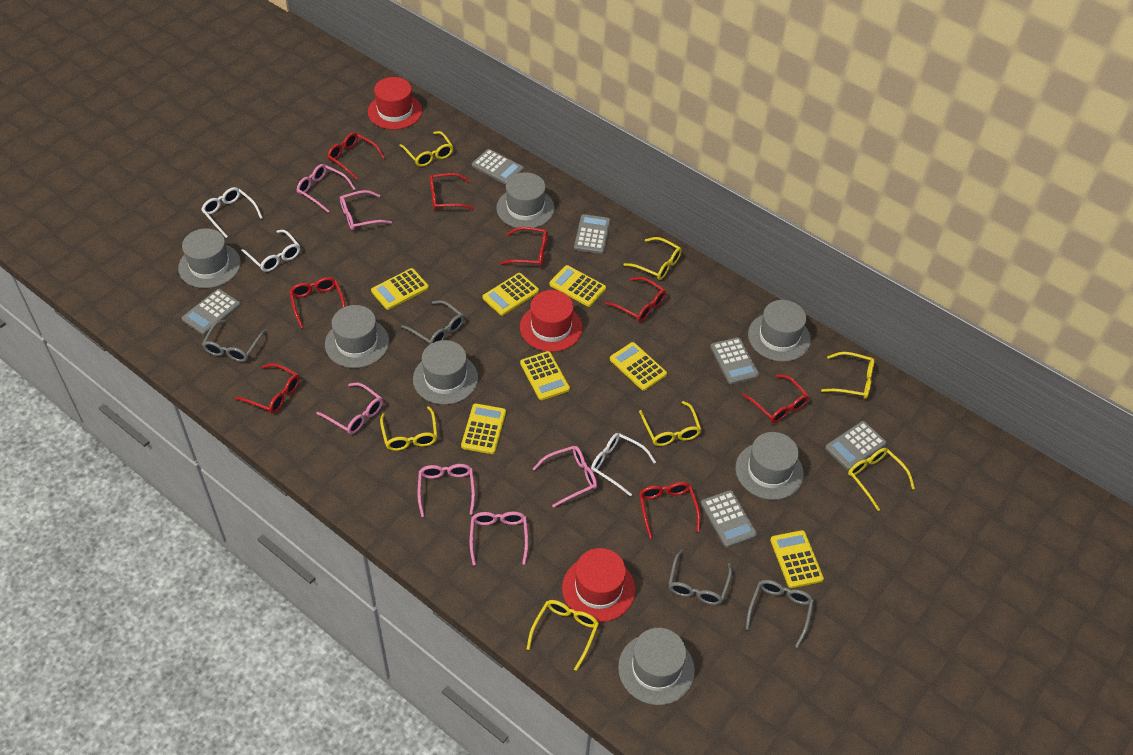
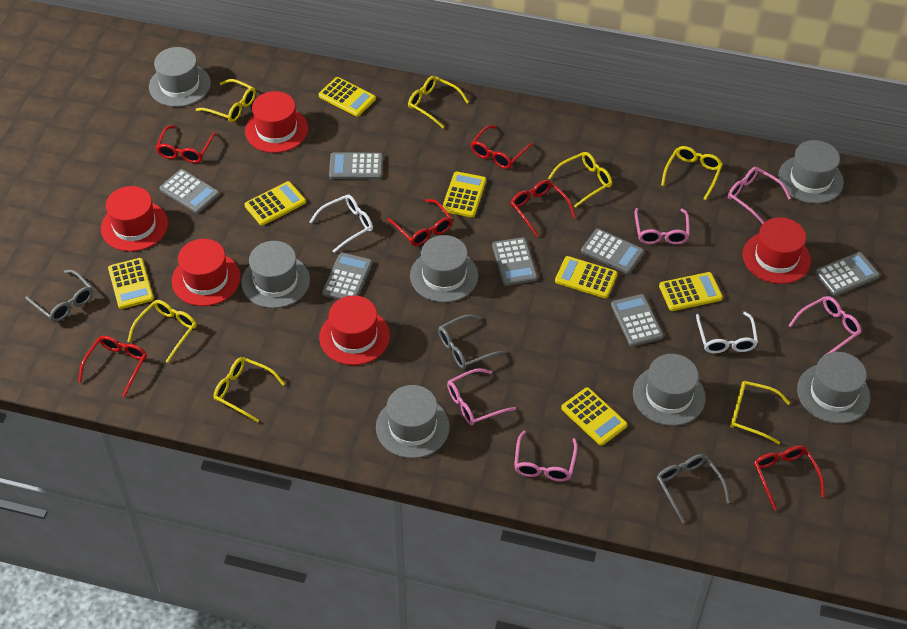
grey calculator: 6 -> 7
grey glasses: 4 -> 3
pink glasses: 6 -> 5
red glasses: 8 -> 6
red hat: 3 -> 5
white glasses: 3 -> 2

